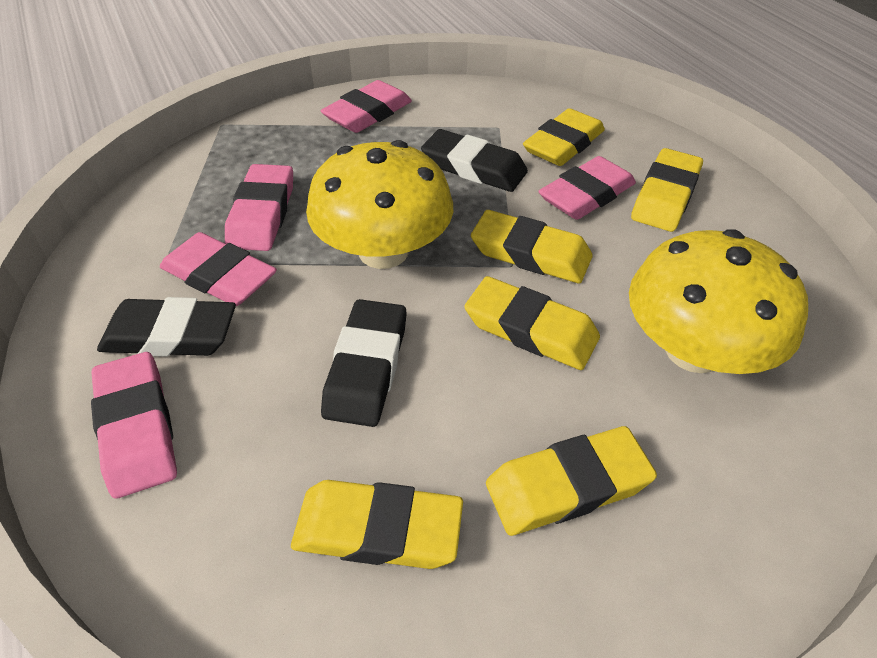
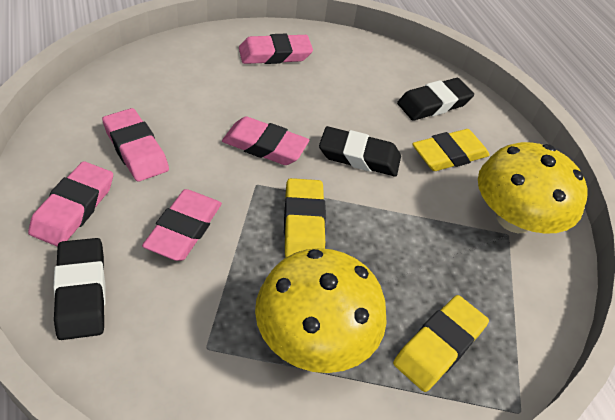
yellow eraser: 6 -> 3

